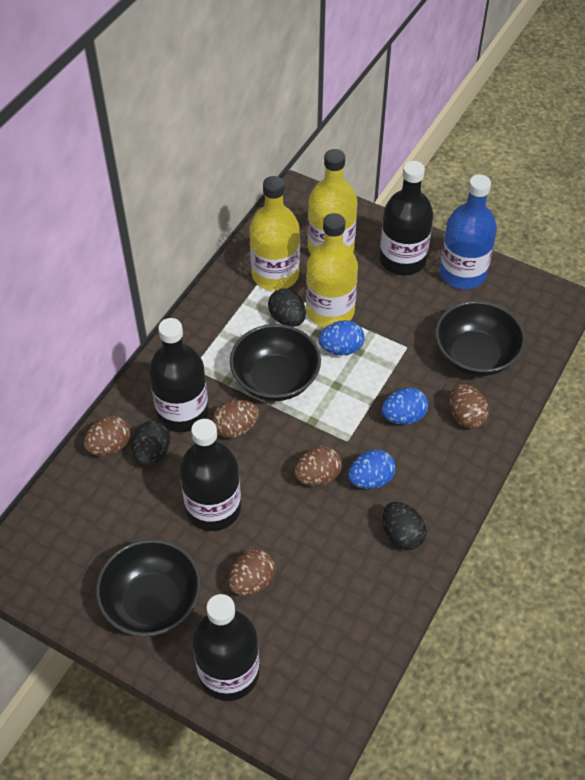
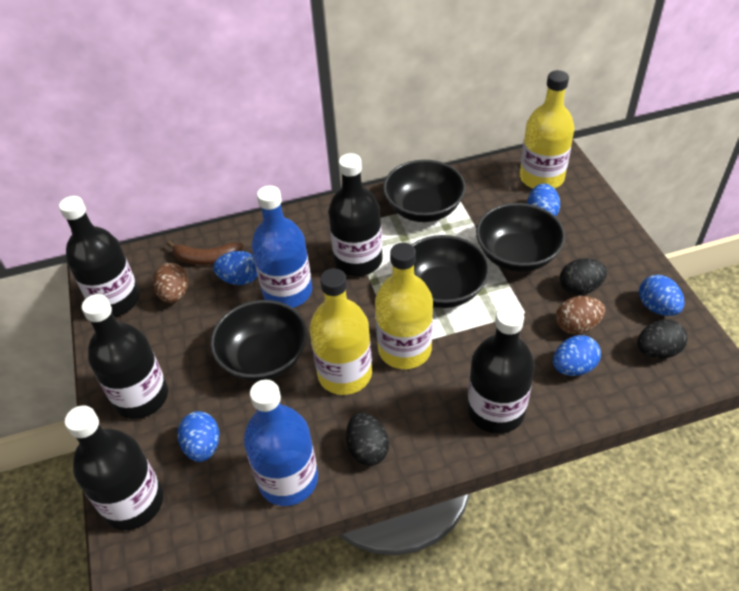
black bottle: 4 -> 5
black bowl: 3 -> 4
blue bottle: 1 -> 2
blue egg: 3 -> 5
brown banana: 0 -> 1
brown egg: 5 -> 2

